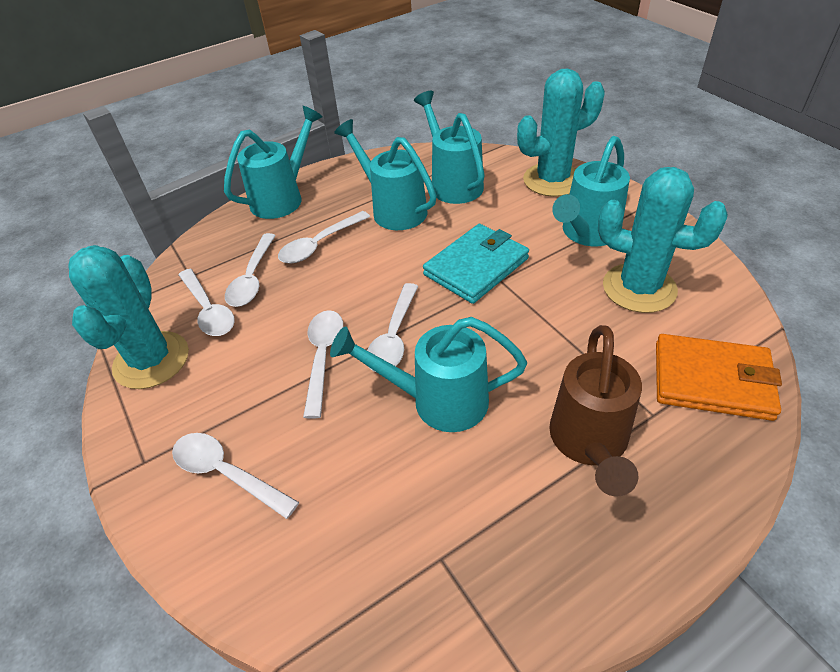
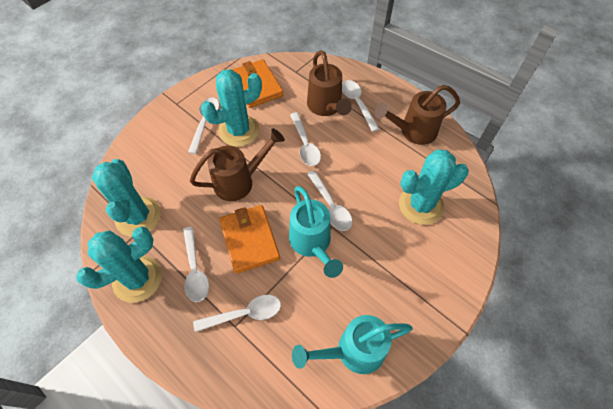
brown watering can: 1 -> 3
orange wallet: 1 -> 2
turquoise cactus: 3 -> 4
turquoise wallet: 1 -> 0
turquoise watering can: 5 -> 2

